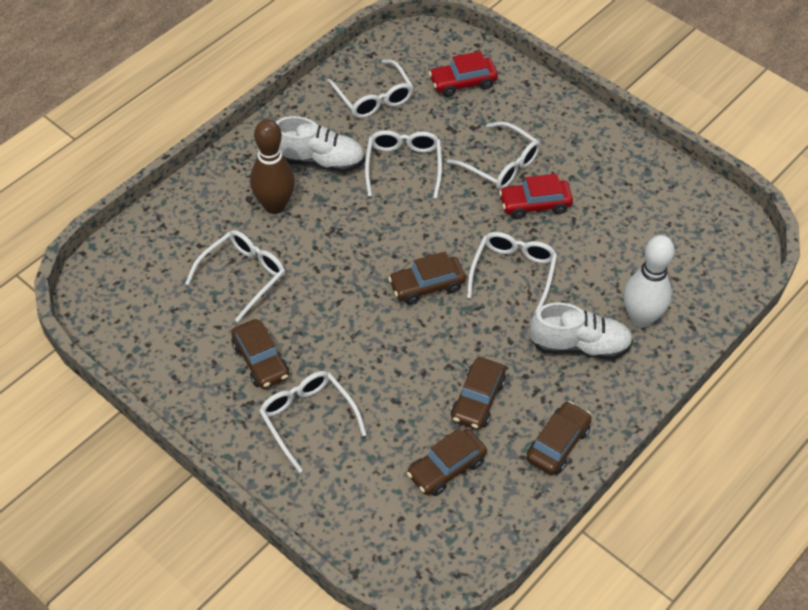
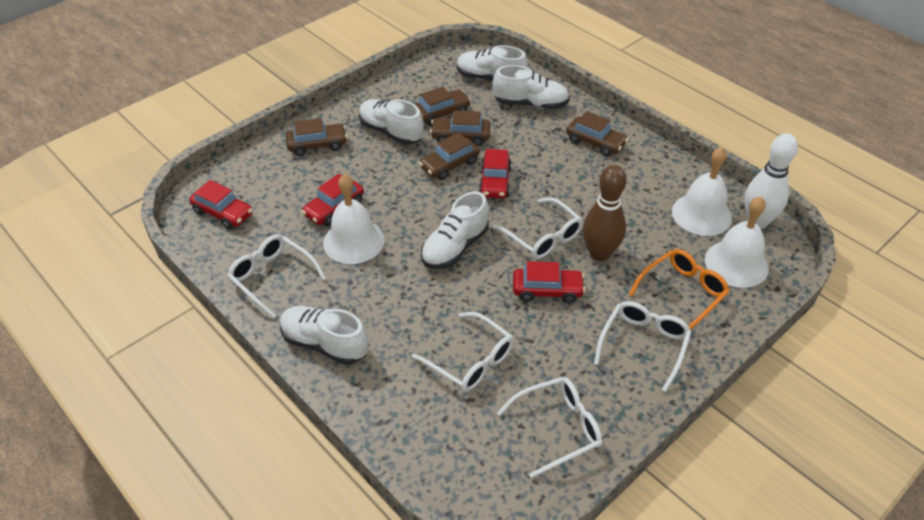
orange glasses: 0 -> 1
red car: 2 -> 4
white bell: 0 -> 3
white glasses: 6 -> 5
white shoe: 2 -> 5

